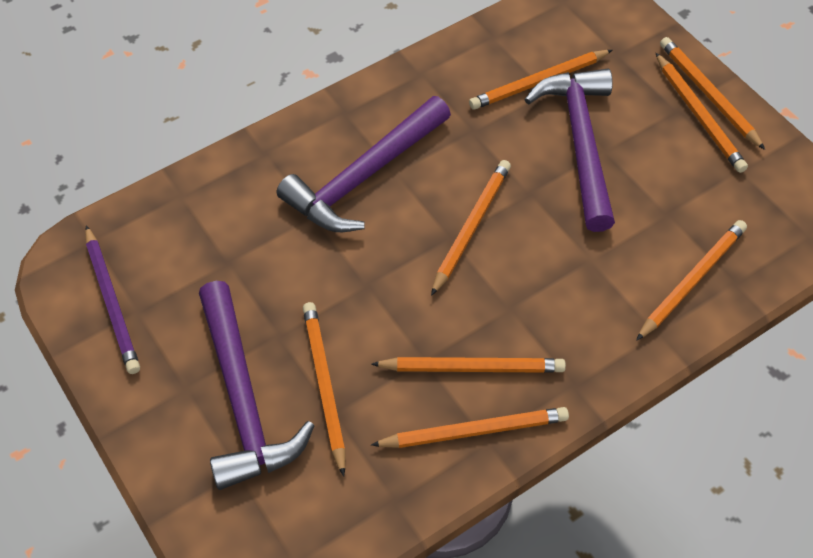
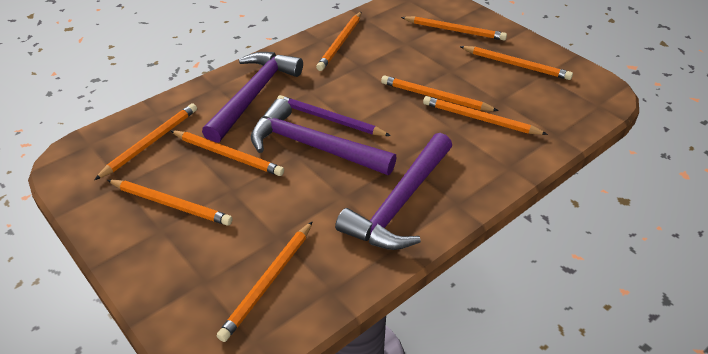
orange pencil: 8 -> 9

